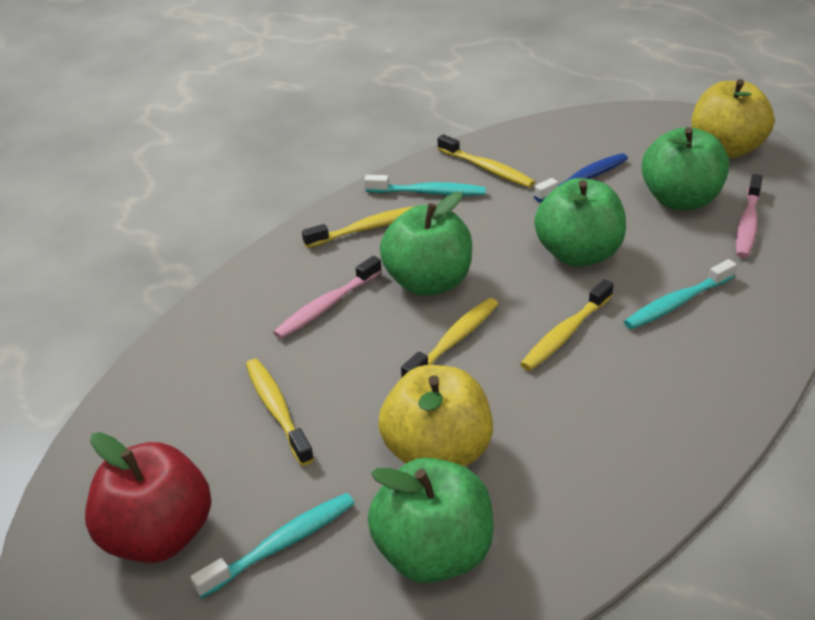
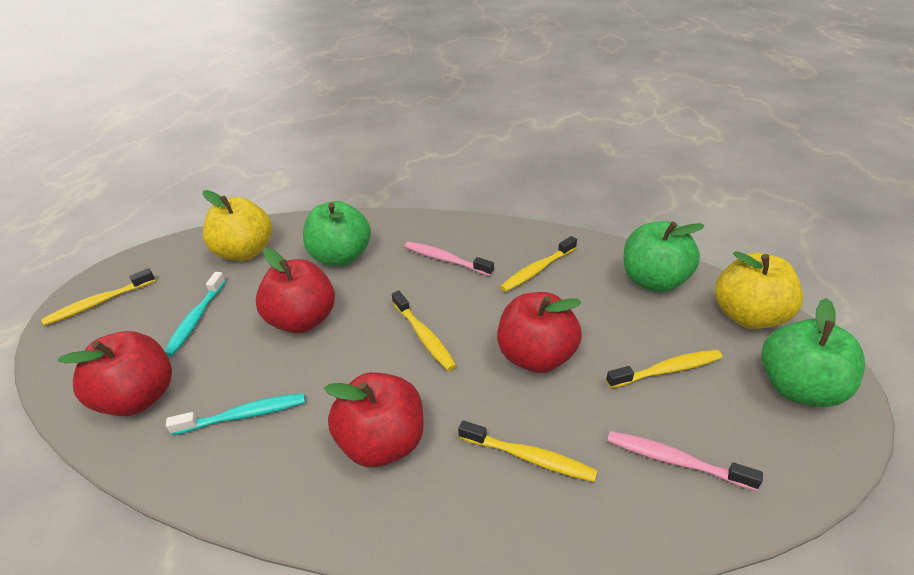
blue toothbrush: 1 -> 0
green apple: 4 -> 3
red apple: 1 -> 4
turquoise toothbrush: 3 -> 2

